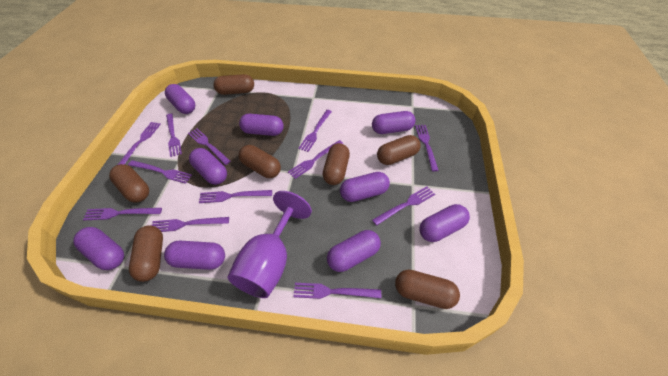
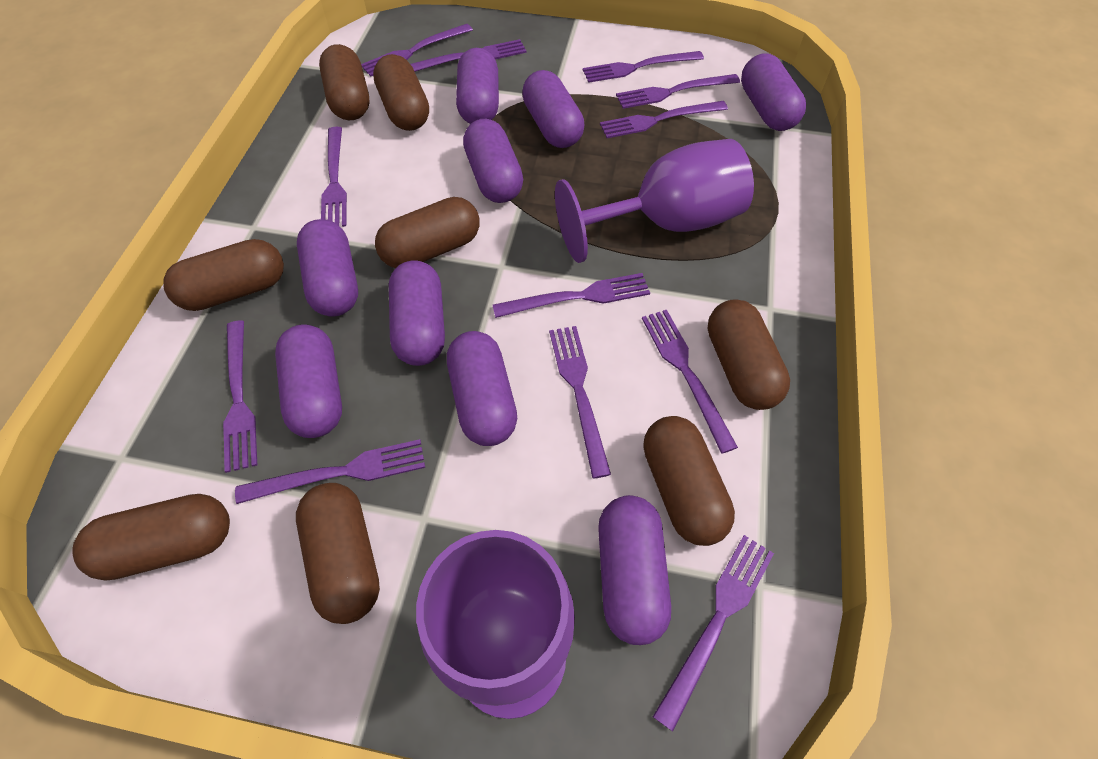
brown capsule: 7 -> 8
purple goblet: 1 -> 2

